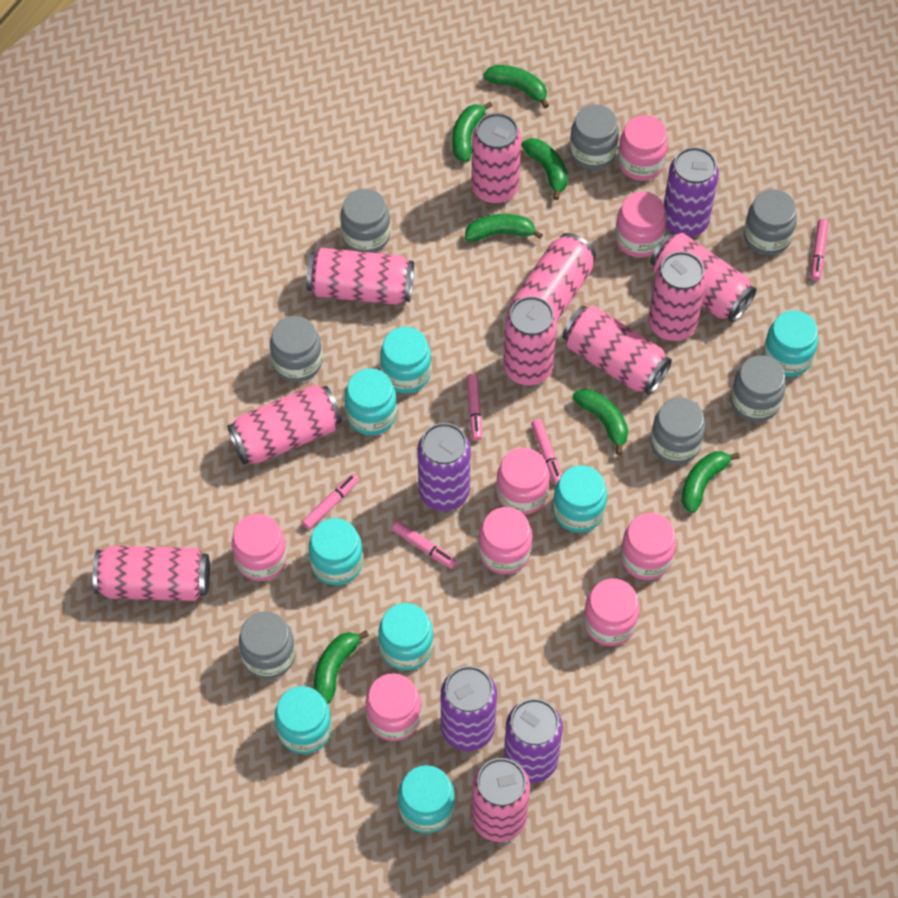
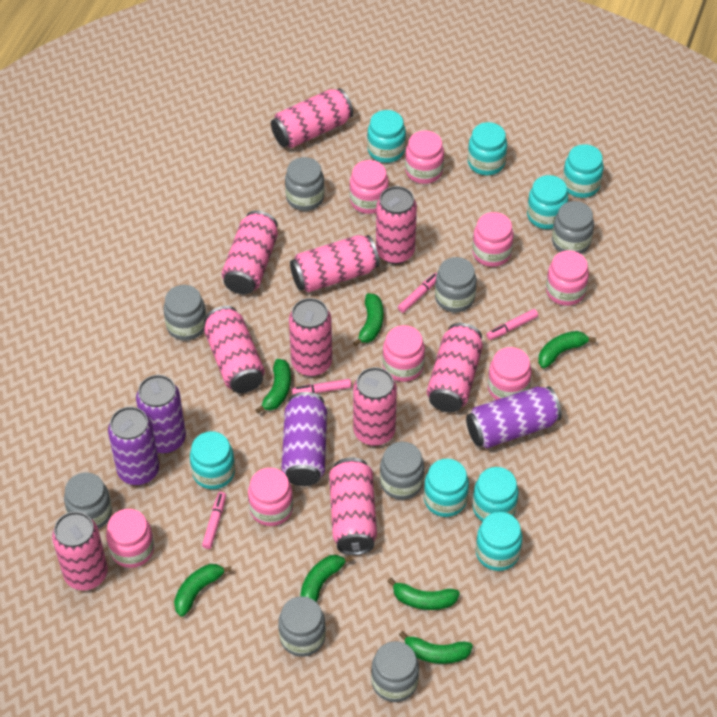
grey jar: 7 -> 8
pink marker: 5 -> 4

